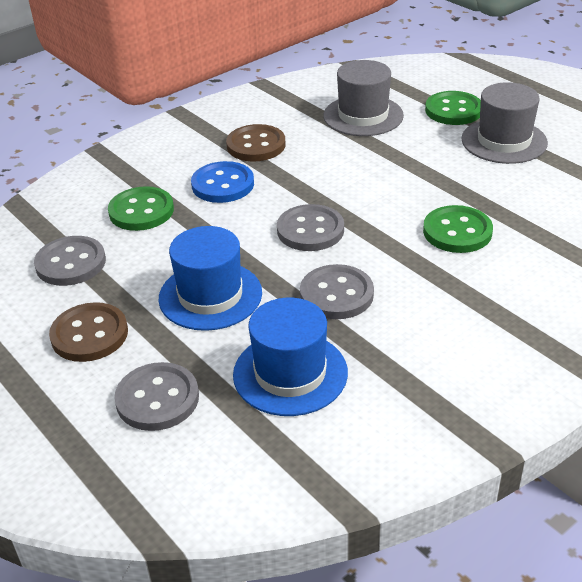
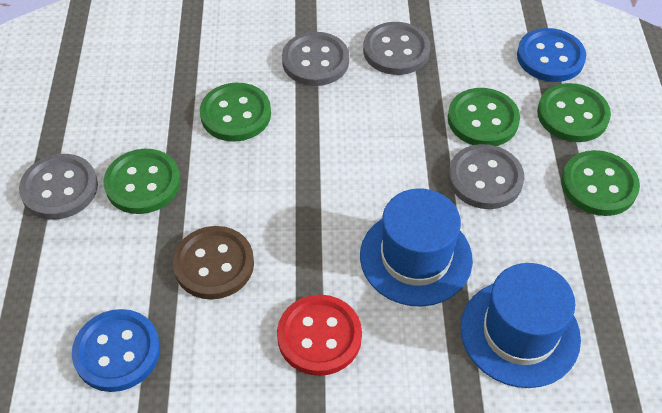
blue button: 1 -> 2
brown button: 2 -> 1
green button: 3 -> 5
grey hat: 2 -> 0
red button: 0 -> 1

